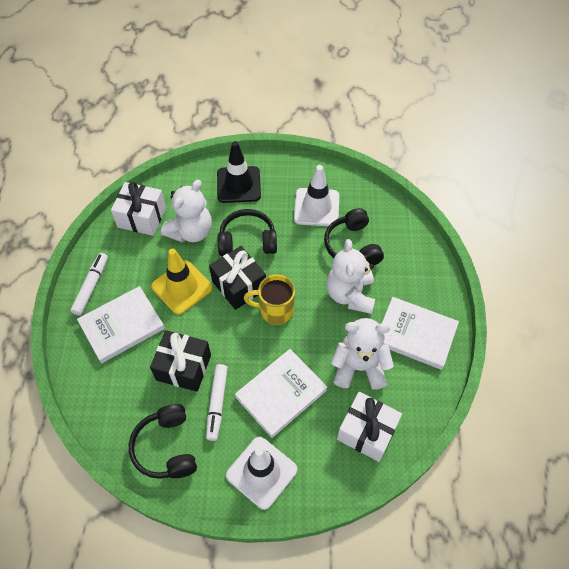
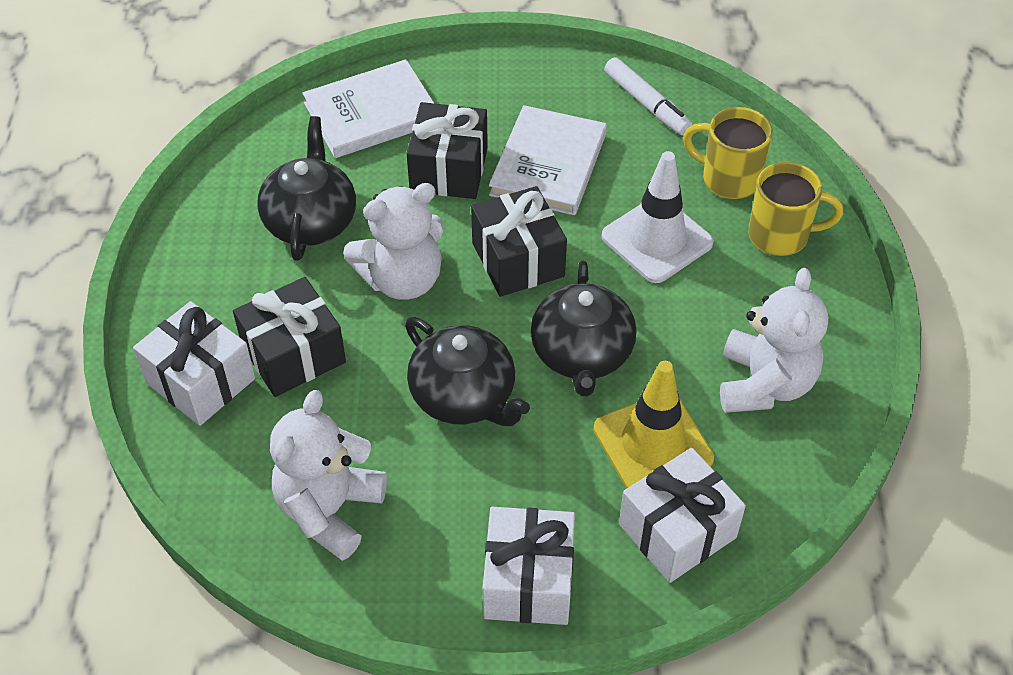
black gift: 2 -> 3
black headphones: 3 -> 0
black teapot: 0 -> 3
black traffic cone: 1 -> 0
white book: 3 -> 2
white gift: 2 -> 3
white marker: 2 -> 1
white traffic cone: 2 -> 1
yellow mug: 1 -> 2

